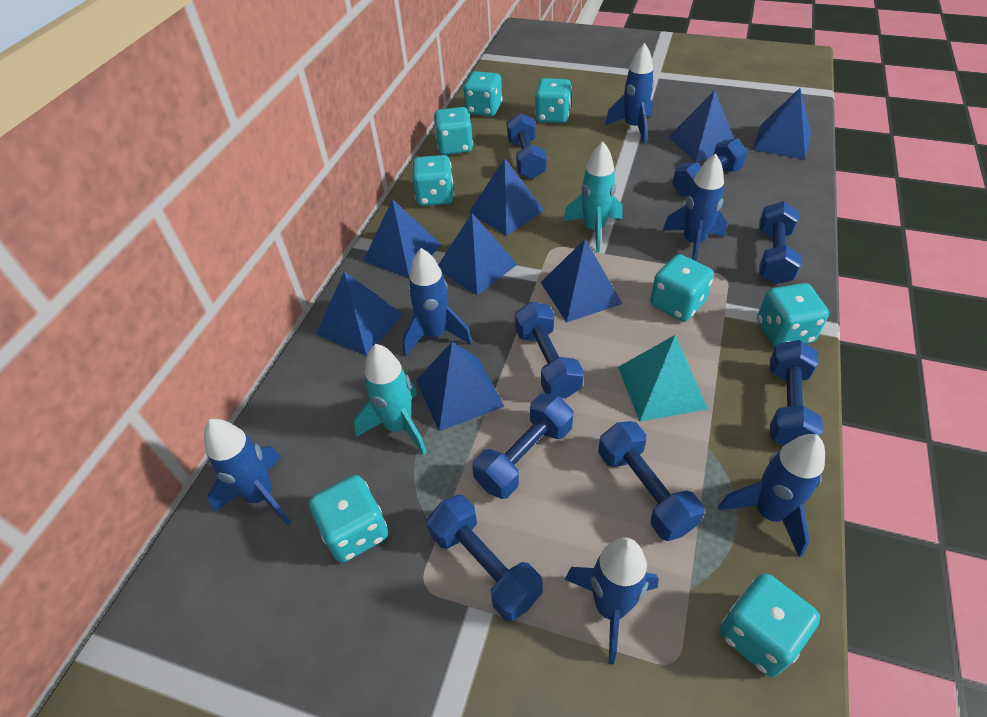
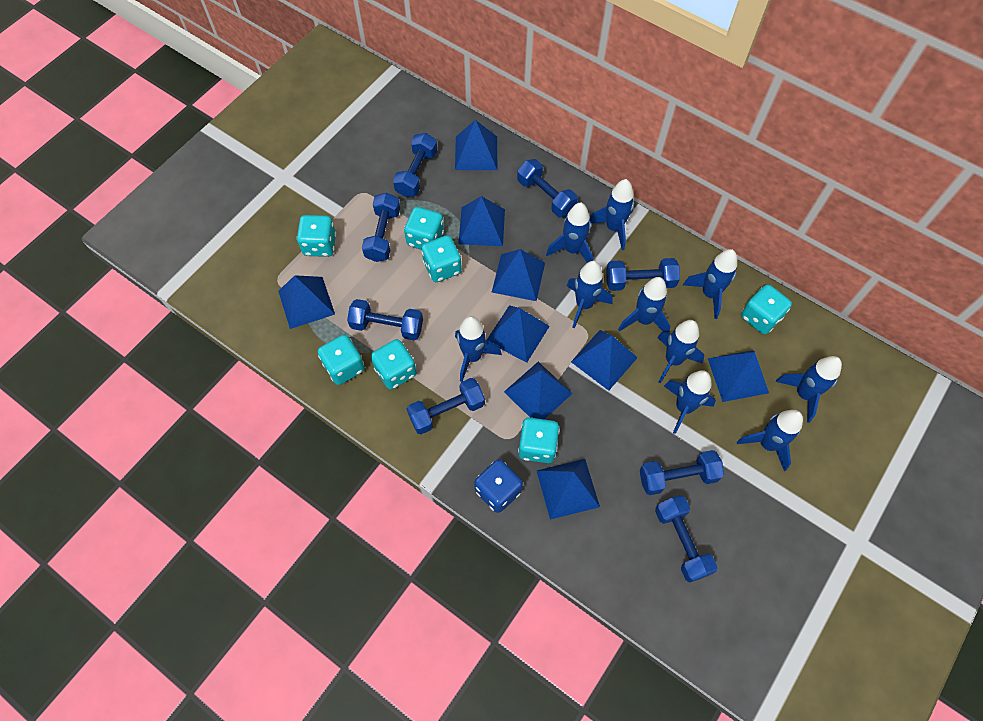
blue dice: 0 -> 1
blue pyramid: 8 -> 9
blue rocket: 6 -> 10
turquoise dice: 8 -> 7
turquoise pyramid: 1 -> 0
turquoise rocket: 2 -> 0

